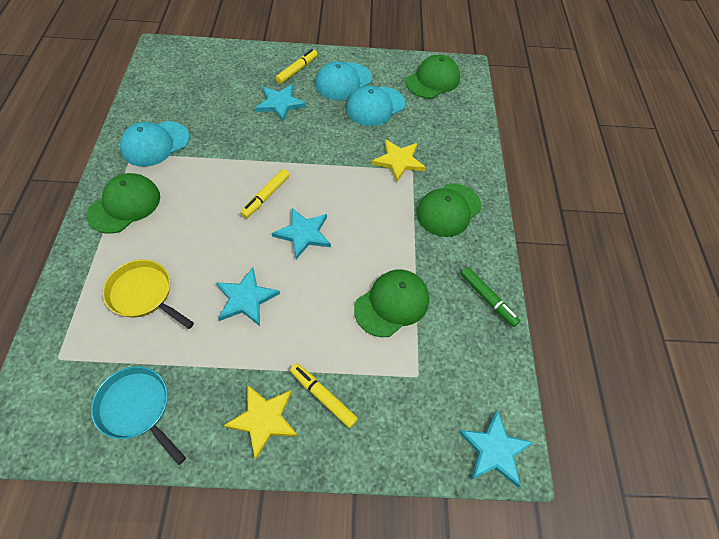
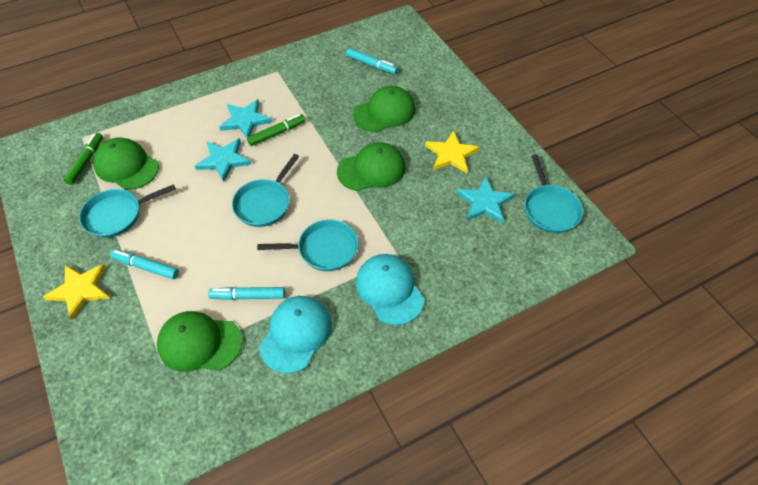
green marker: 1 -> 2
turquoise cap: 3 -> 2
turquoise marker: 0 -> 3
turquoise pan: 1 -> 4
turquoise star: 4 -> 3
yellow marker: 3 -> 0
yellow pan: 1 -> 0

